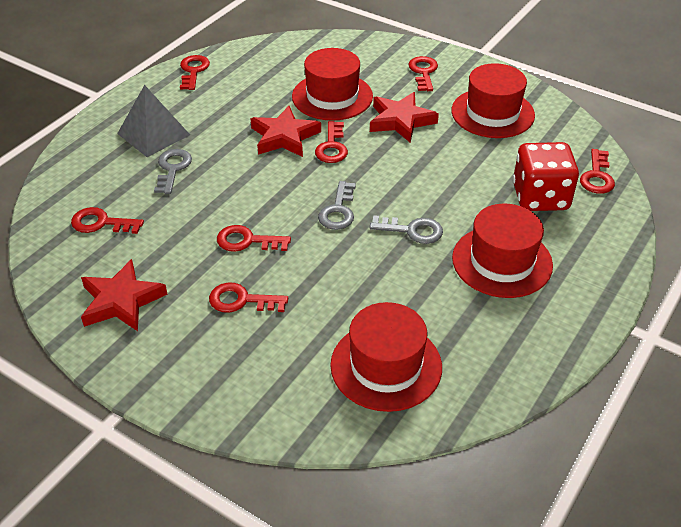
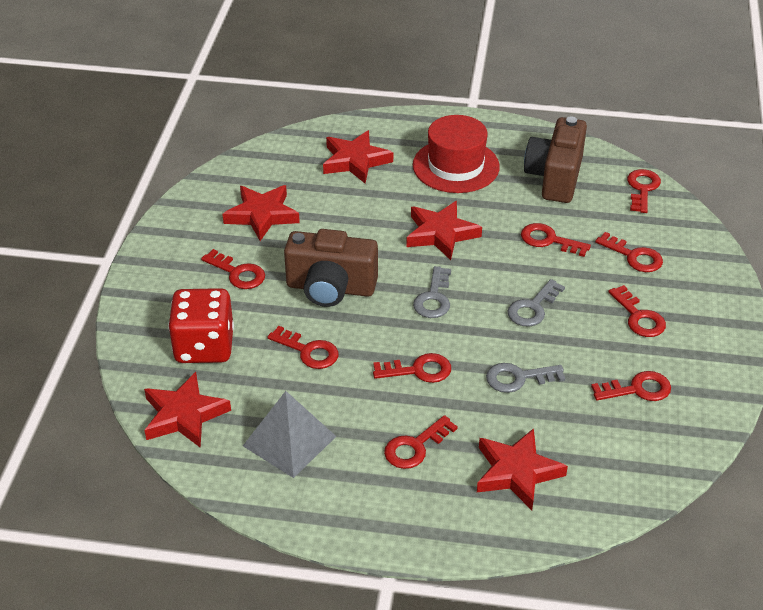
brown camera: 0 -> 2
red hat: 4 -> 1
red key: 7 -> 9
red star: 3 -> 5

